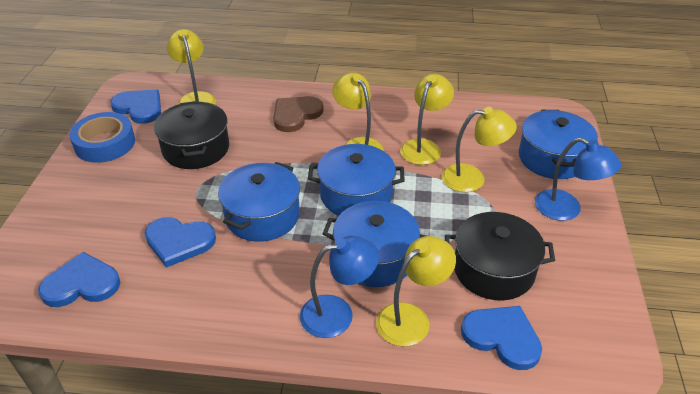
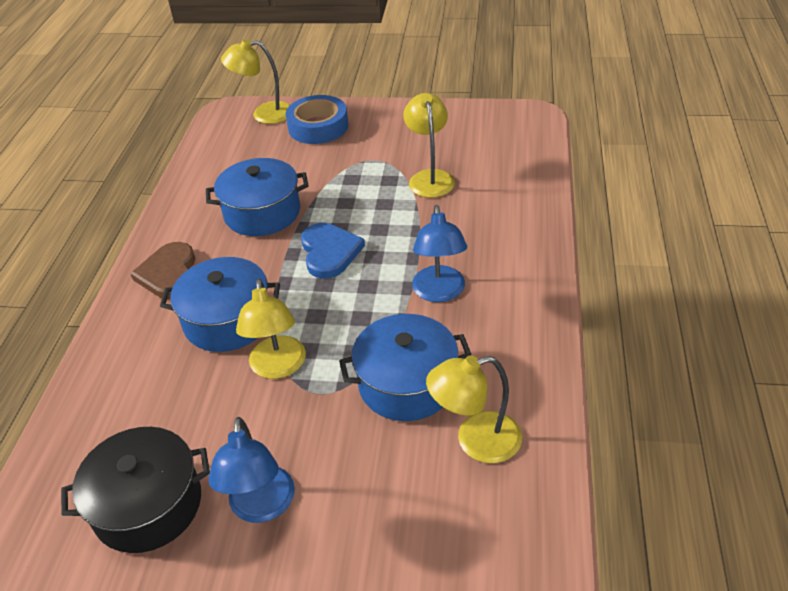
black pot: 2 -> 1
blue heart: 4 -> 1
blue pot: 4 -> 3
yellow lamp: 5 -> 4

